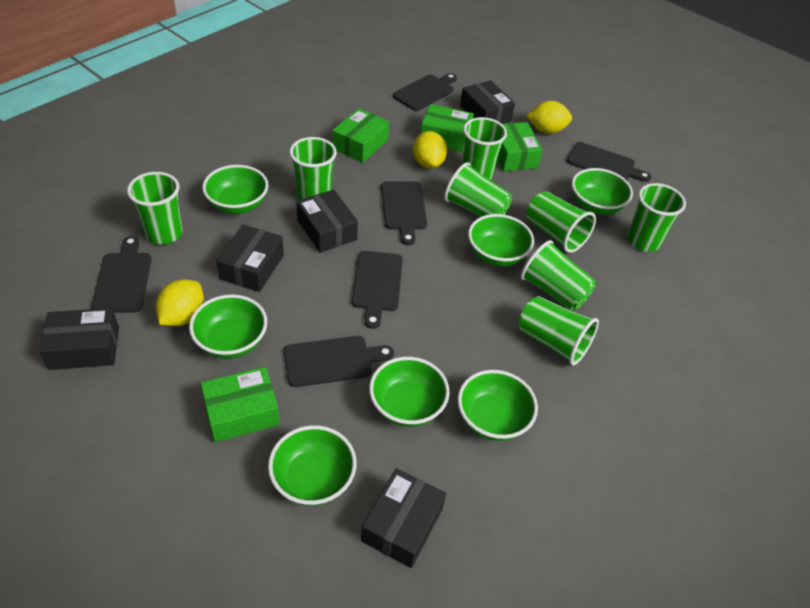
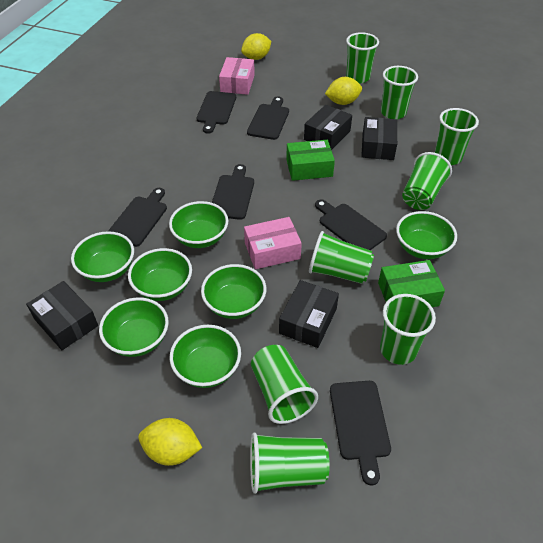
black box: 5 -> 4
green box: 4 -> 2
pink box: 0 -> 2

